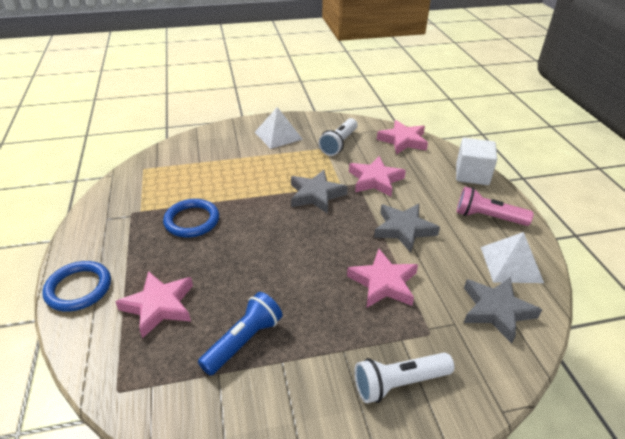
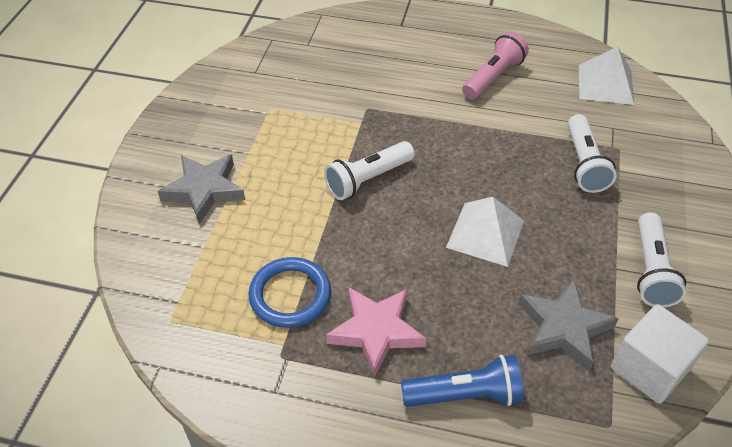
blue ring: 2 -> 1
grey star: 3 -> 2
pink star: 4 -> 1
white flashlight: 2 -> 3

